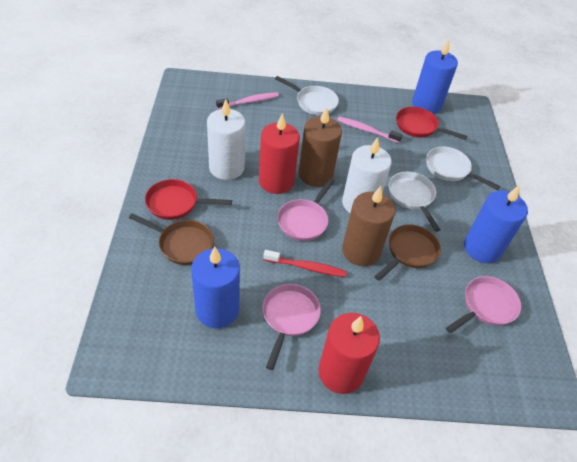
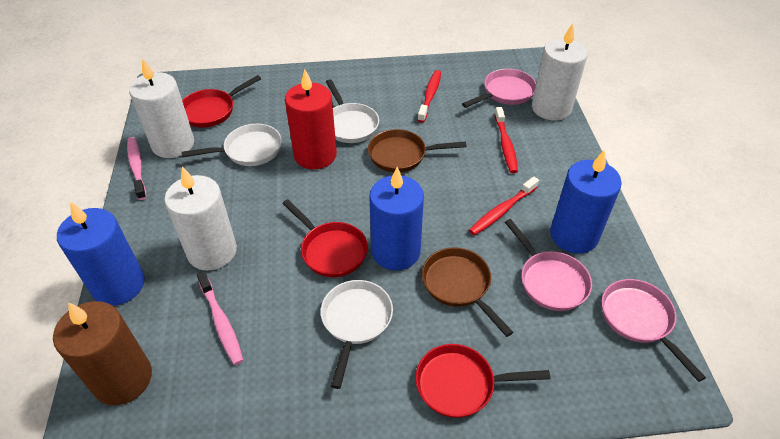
brown candle: 2 -> 1
red candle: 2 -> 1
red pan: 2 -> 3
red toothbrush: 1 -> 3
white candle: 2 -> 3

